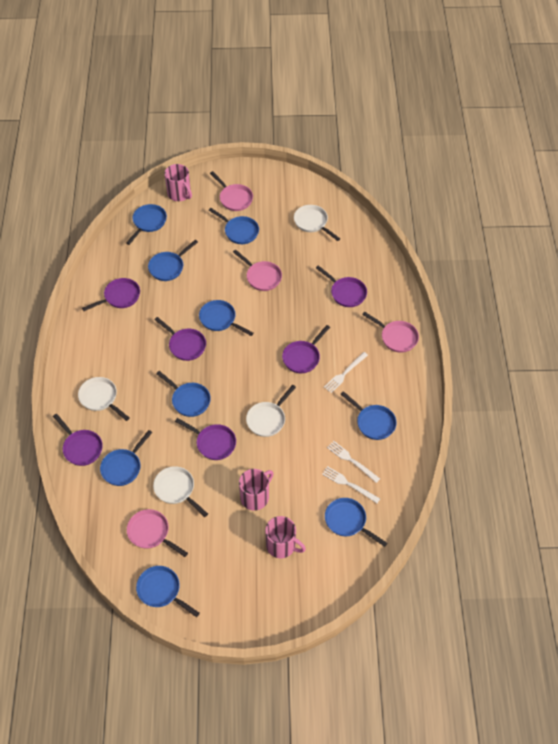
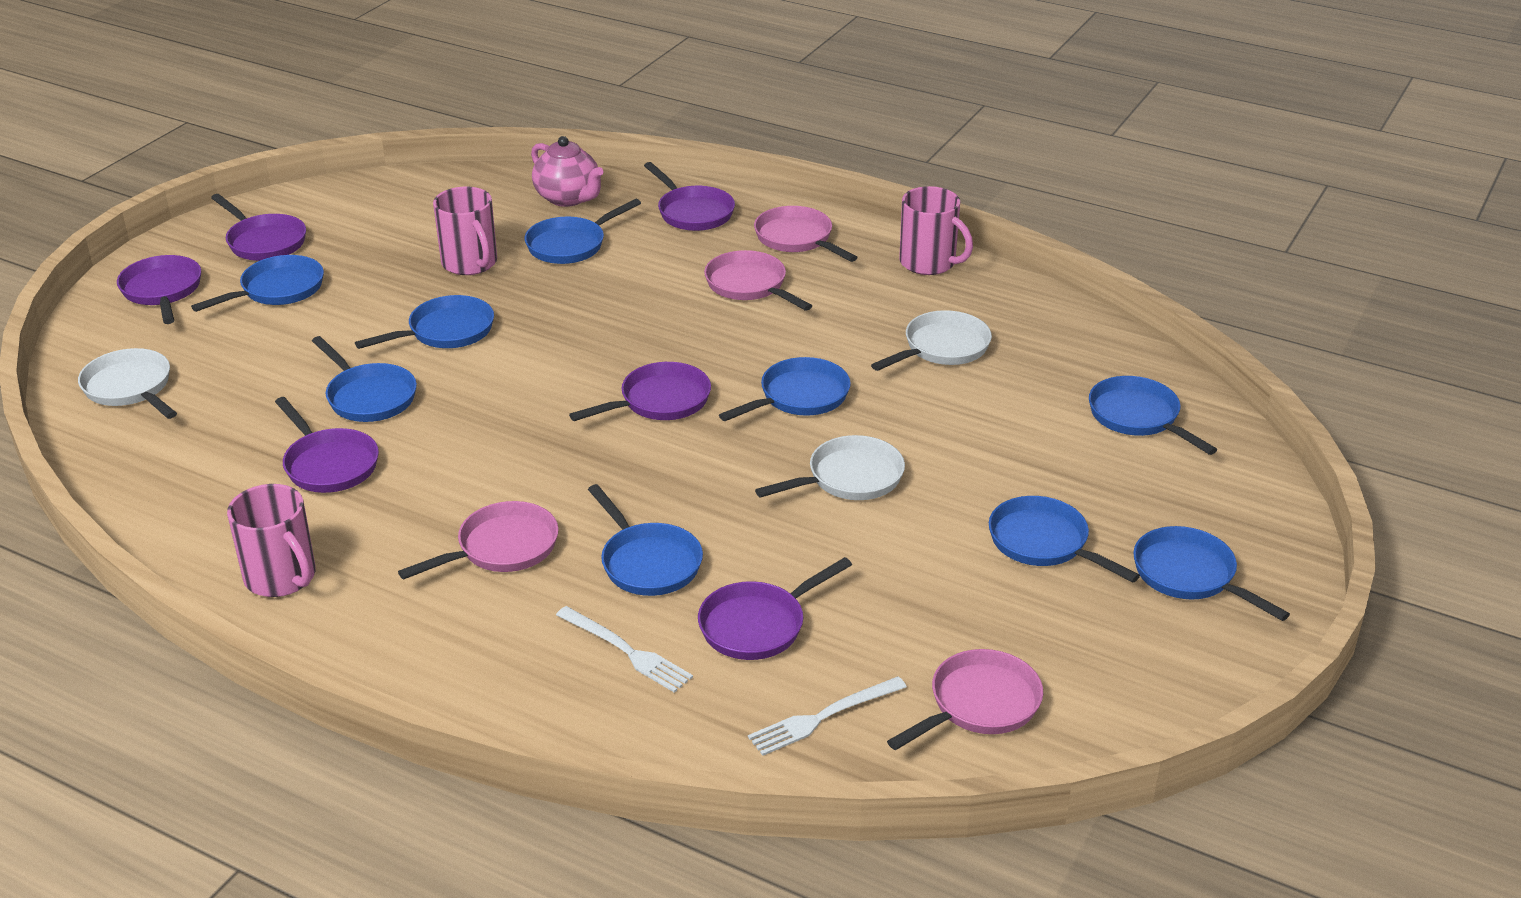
pink teapot: 0 -> 1
white fork: 3 -> 2
white pan: 4 -> 3

